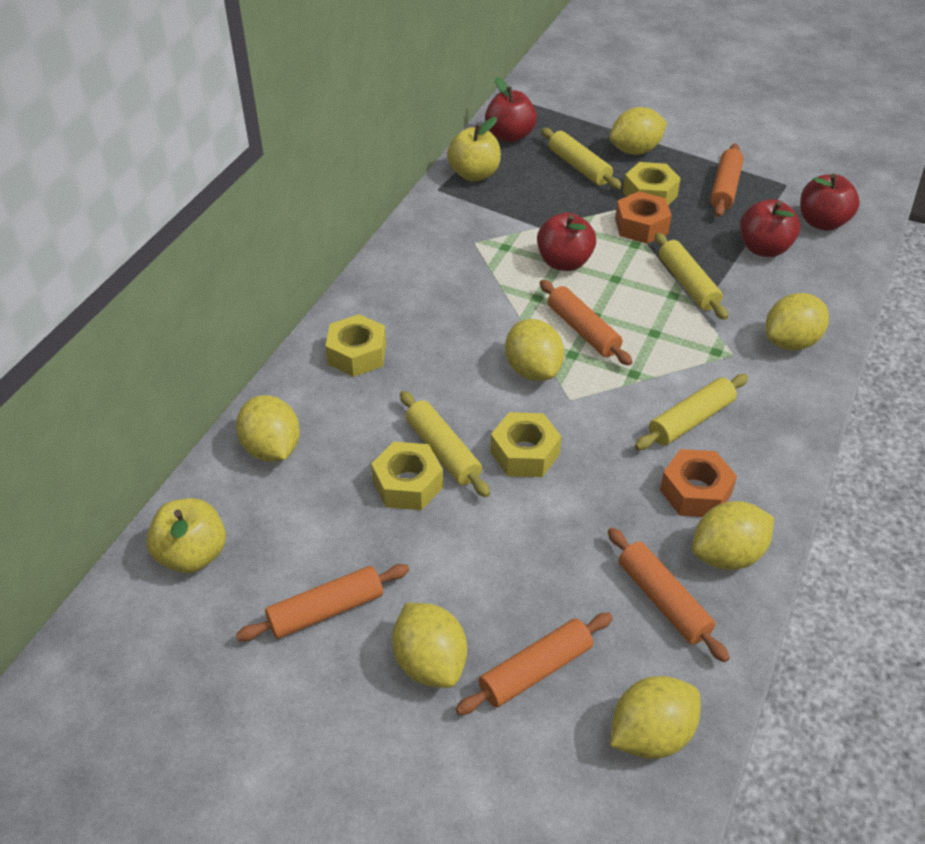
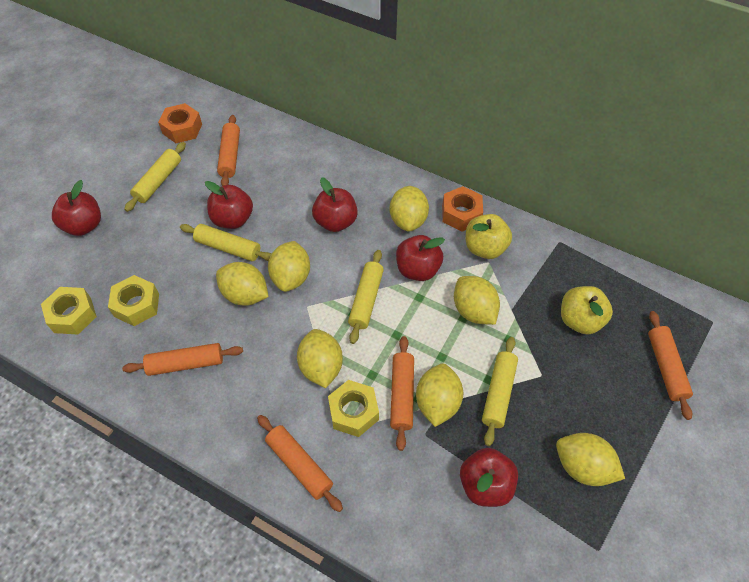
red apple: 4 -> 5
yellow nut: 4 -> 3

